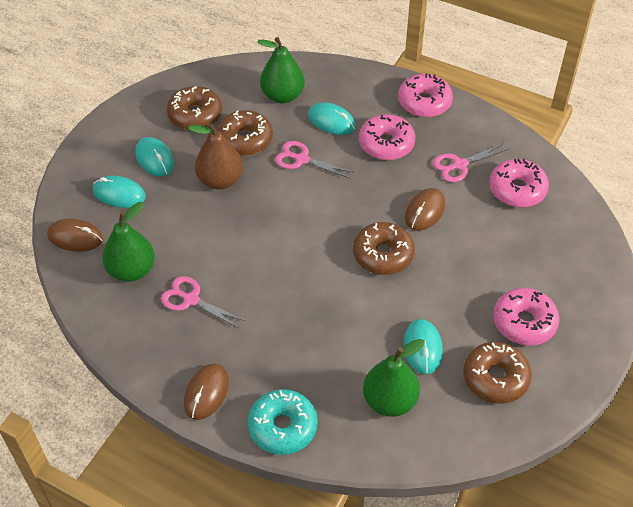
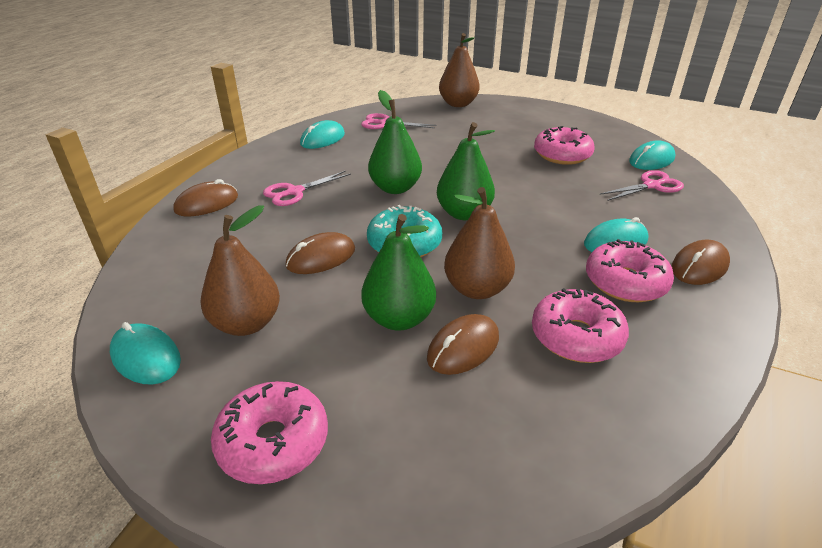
brown donut: 4 -> 0
brown mouse: 3 -> 4
brown pear: 1 -> 3

